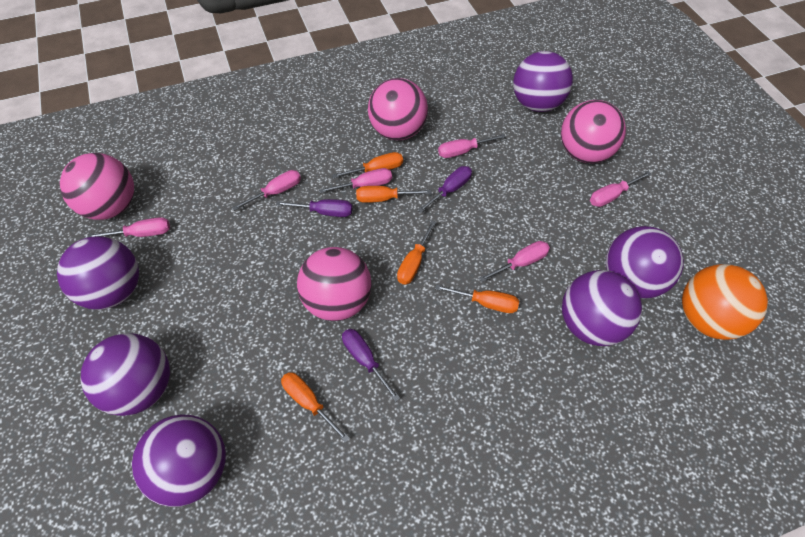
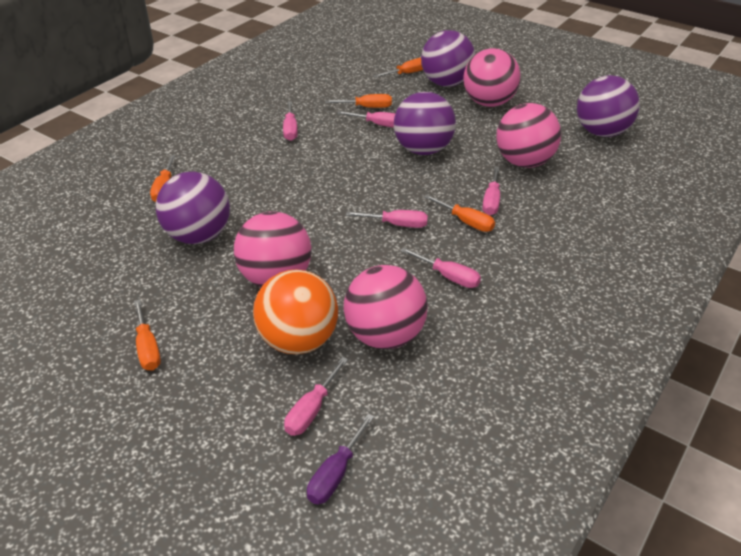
purple ball: 6 -> 4
purple screwdriver: 3 -> 1

